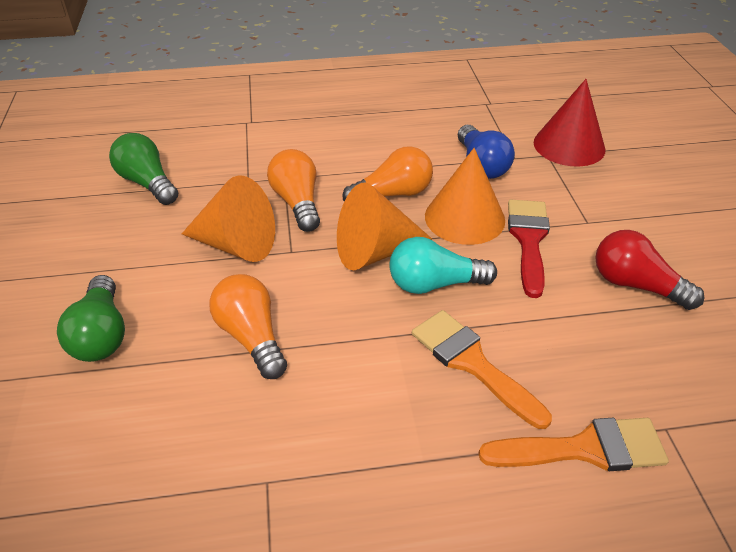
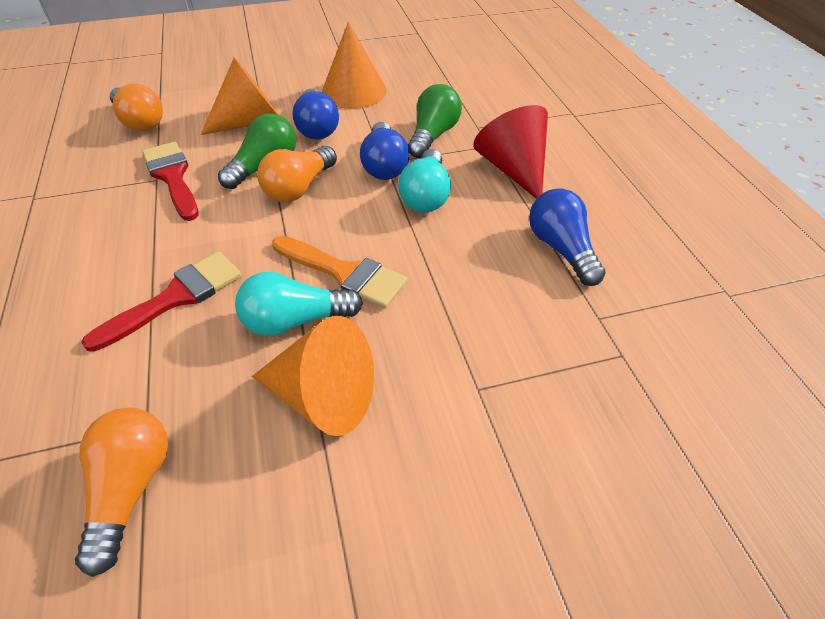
blue light bulb: 1 -> 3
orange brush: 2 -> 1
red brush: 1 -> 2
red light bulb: 1 -> 0
turquoise light bulb: 1 -> 2

